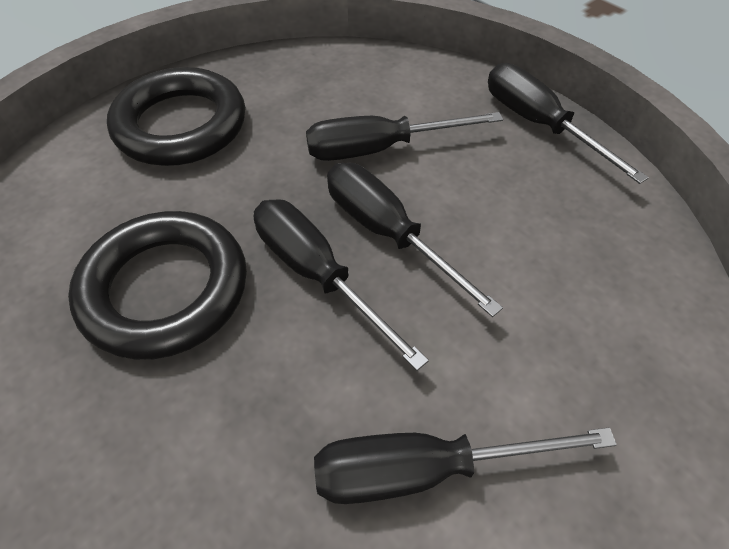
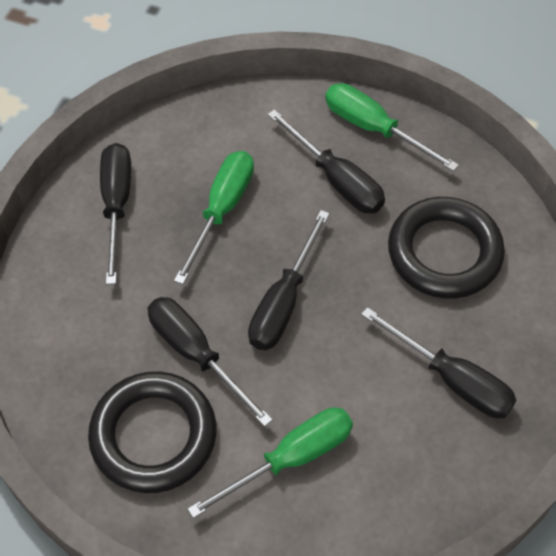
green screwdriver: 0 -> 3

